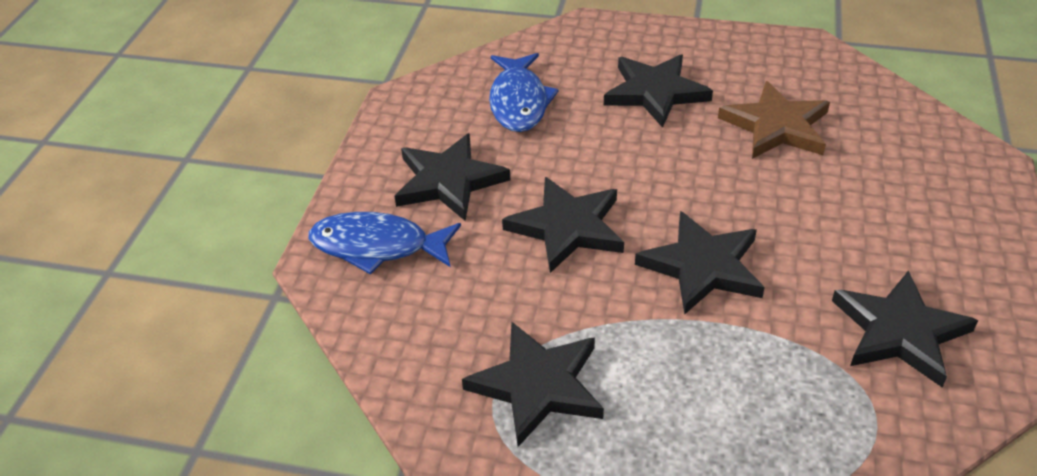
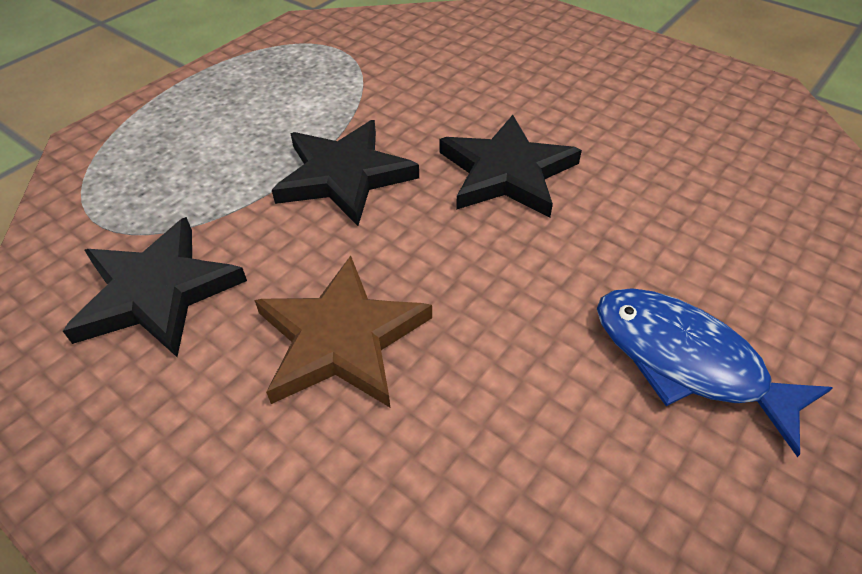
black star: 6 -> 3
blue fish: 2 -> 1

